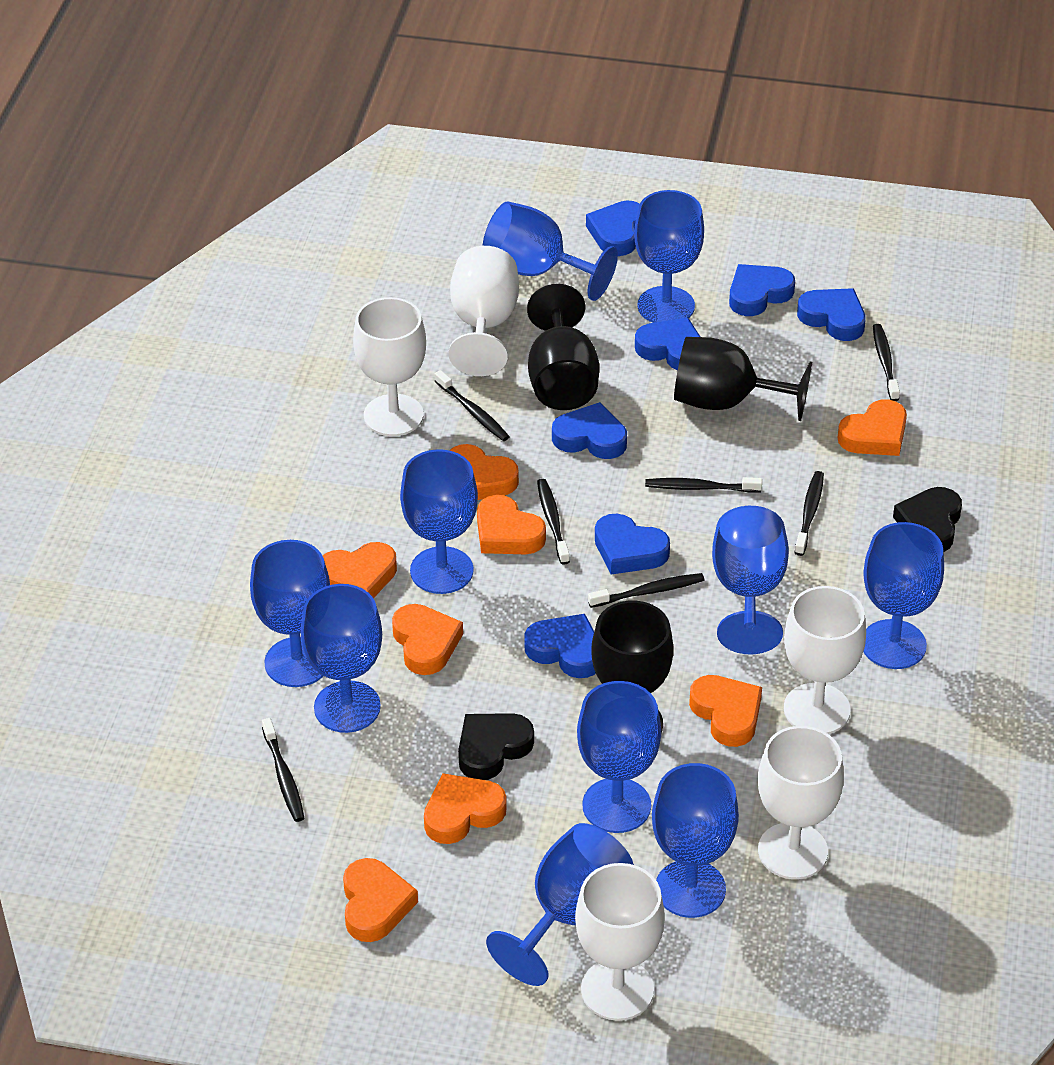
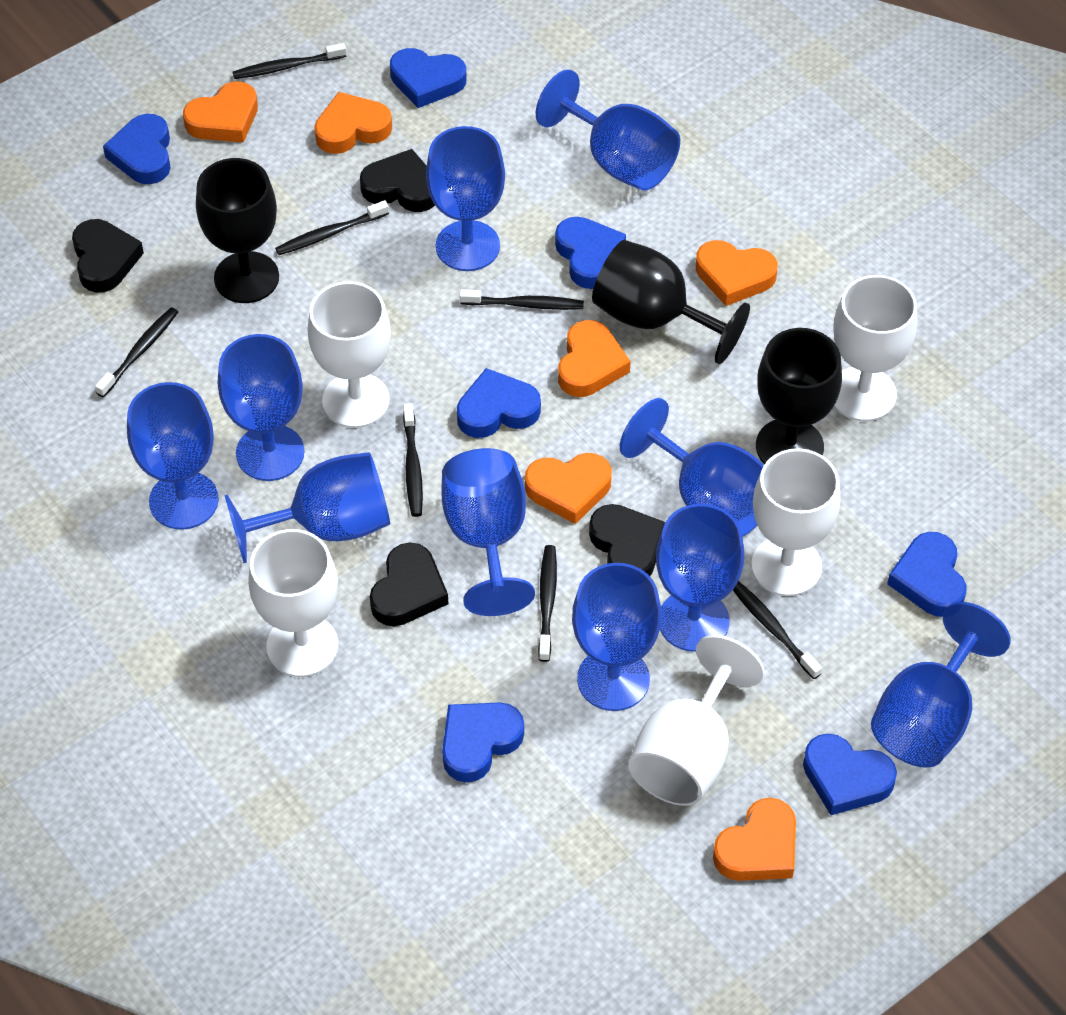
black heart: 2 -> 4
orange heart: 8 -> 6

